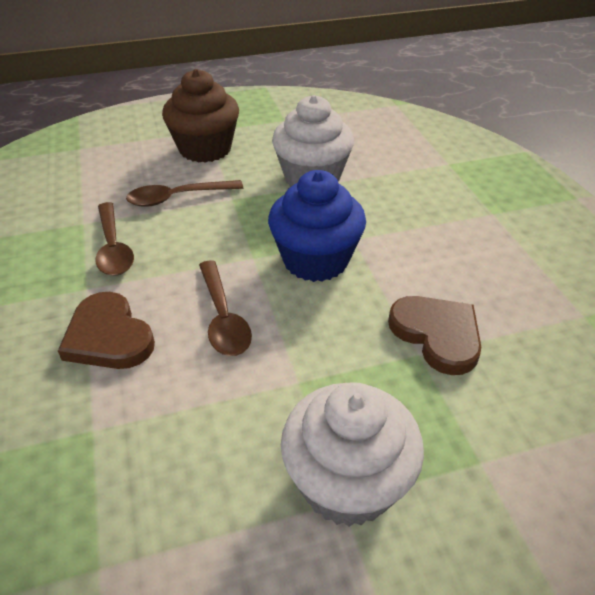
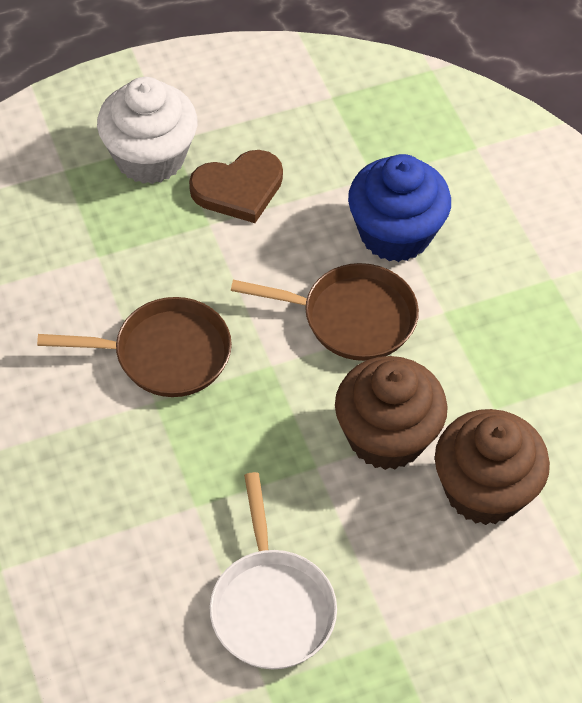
brown cupcake: 1 -> 2
brown heart: 2 -> 1
brown pan: 0 -> 2
brown spoon: 3 -> 0
white cupcake: 2 -> 1
white pan: 0 -> 1

